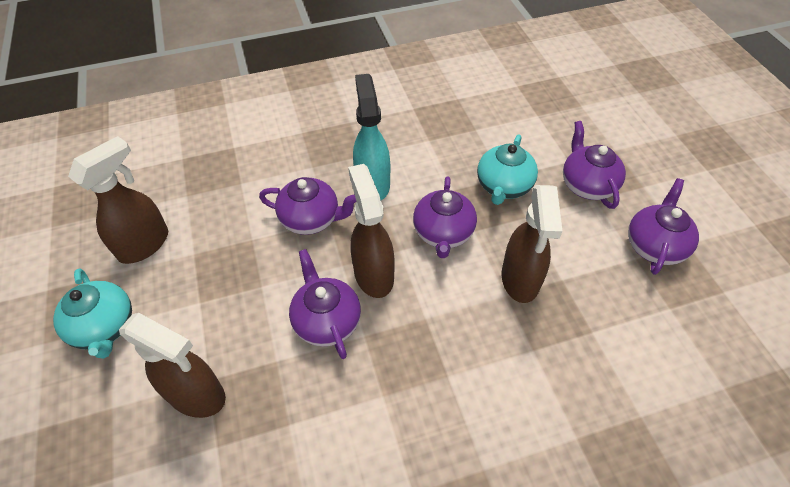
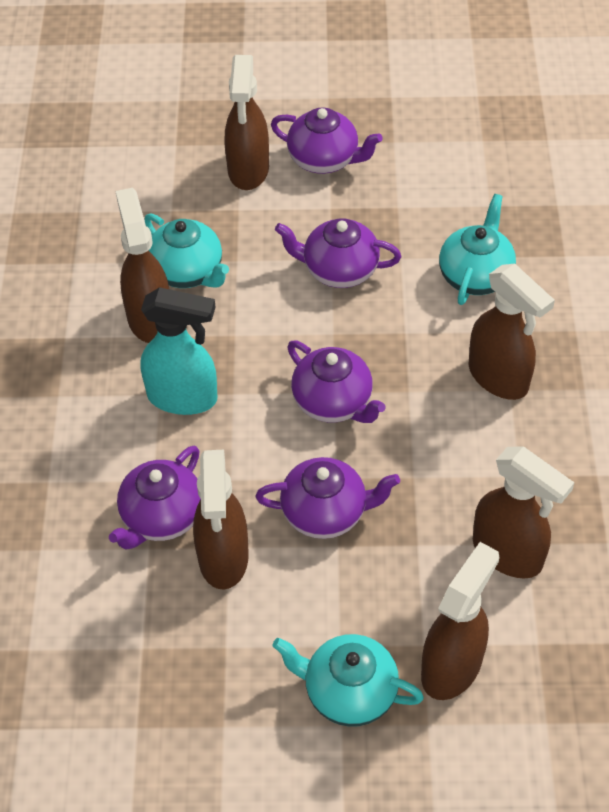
brown spray bottle: 4 -> 6
turquoise teapot: 2 -> 3

